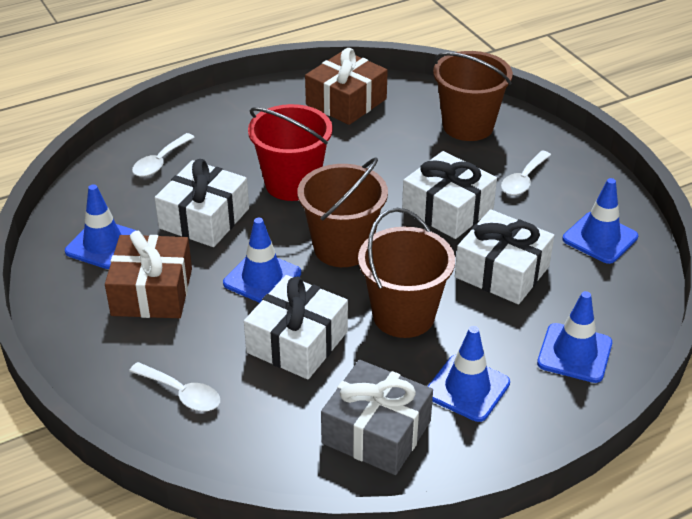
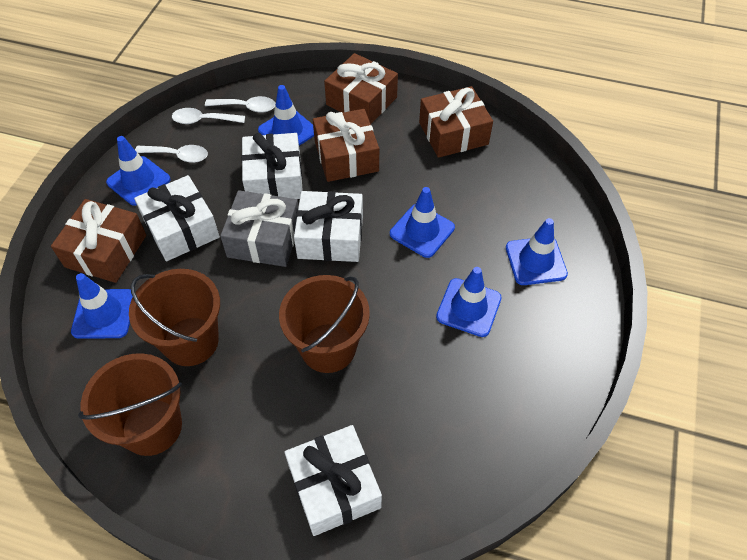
blue traffic cone: 5 -> 6
brown gift: 2 -> 4
red bucket: 1 -> 0

